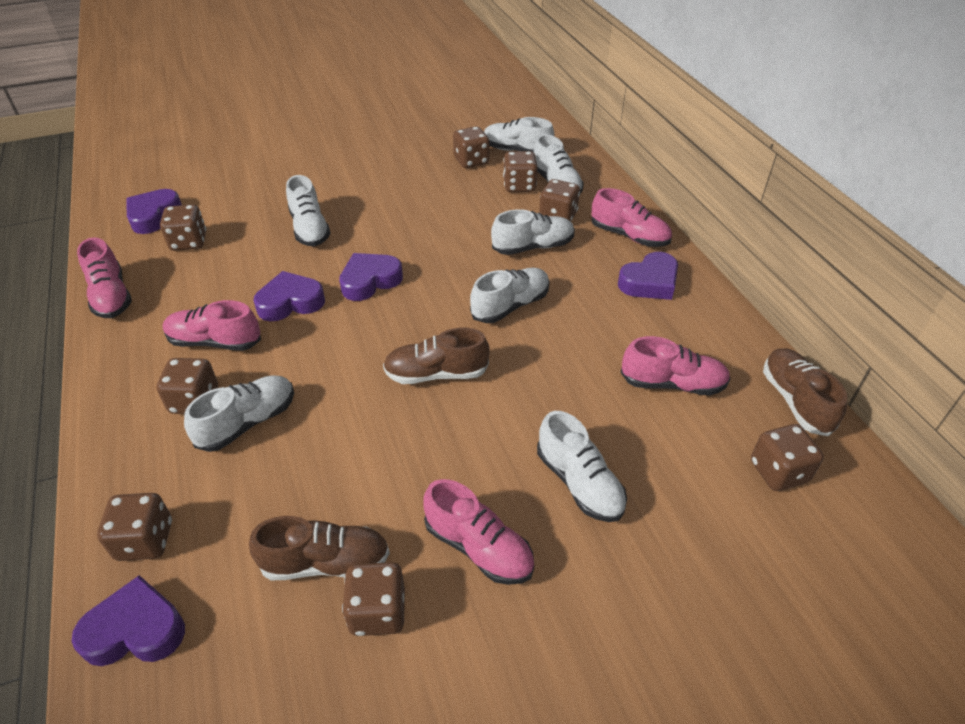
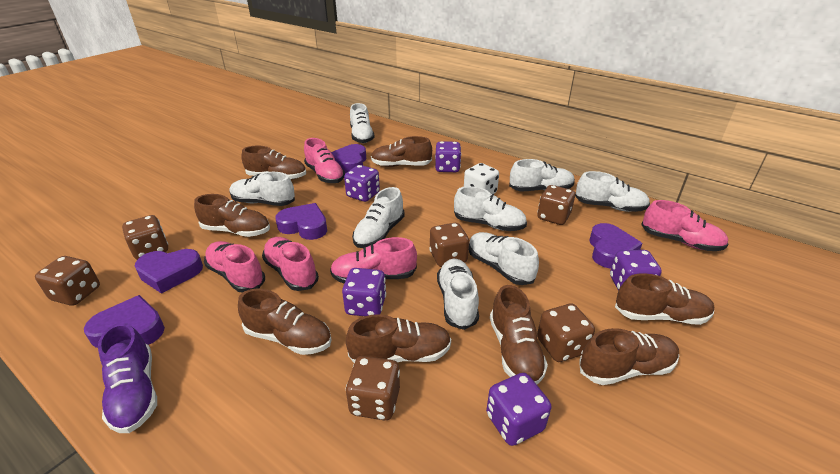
brown dice: 8 -> 6
brown shoe: 3 -> 8
purple dice: 0 -> 5
purple shoe: 0 -> 1
white dice: 0 -> 1
white shoe: 7 -> 8

